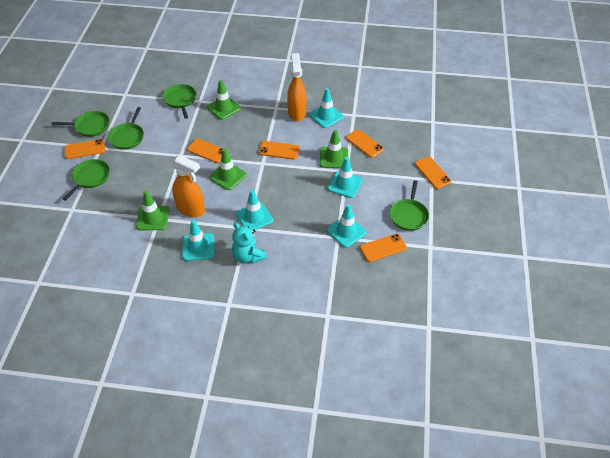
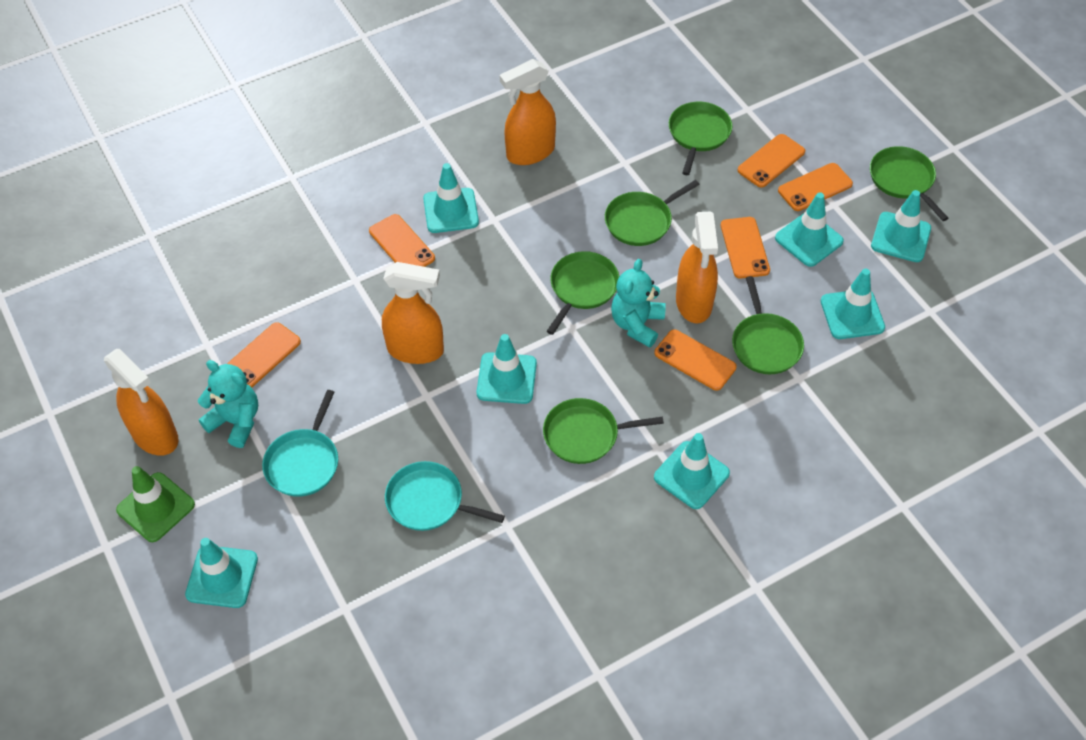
green pan: 5 -> 6
green traffic cone: 4 -> 1
orange spray bottle: 2 -> 4
turquoise pan: 0 -> 2
turquoise teddy bear: 1 -> 2
turquoise traffic cone: 5 -> 7

